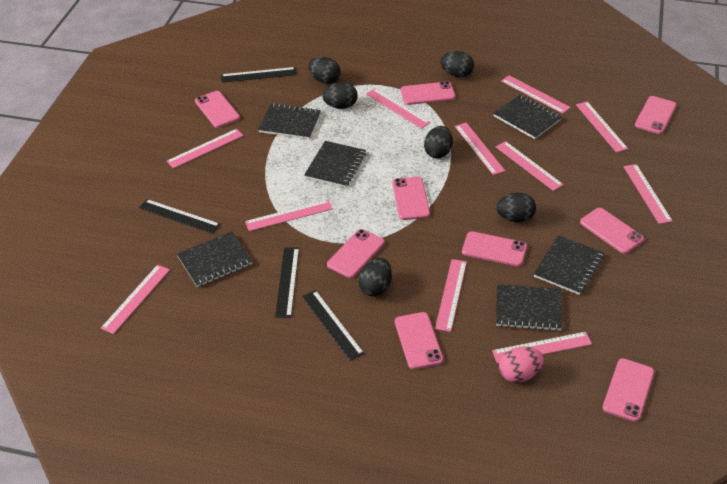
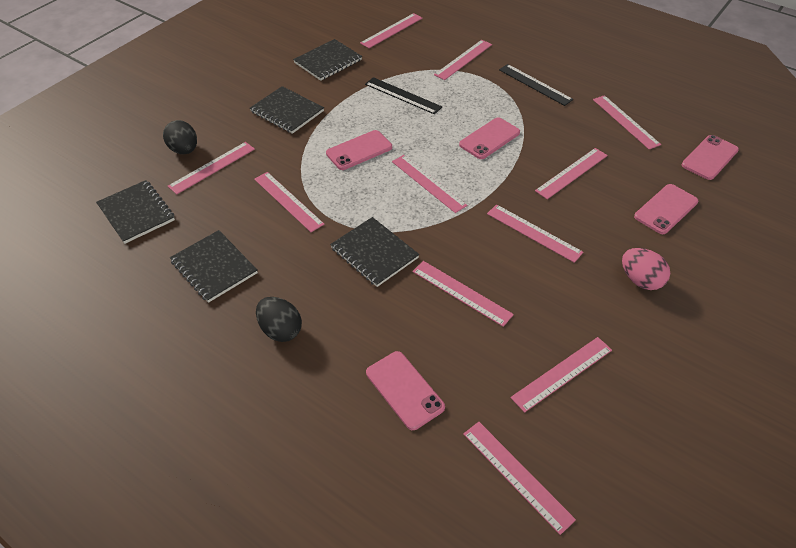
black egg: 6 -> 2
black notebook: 6 -> 5
black ruler: 4 -> 2
pink phone: 9 -> 5

